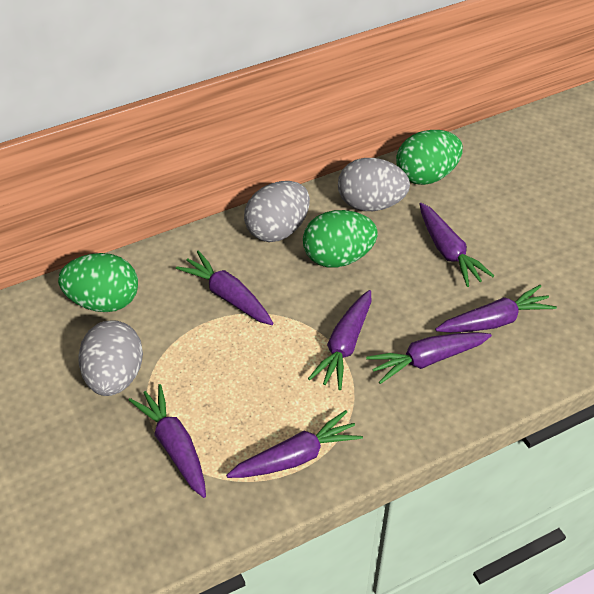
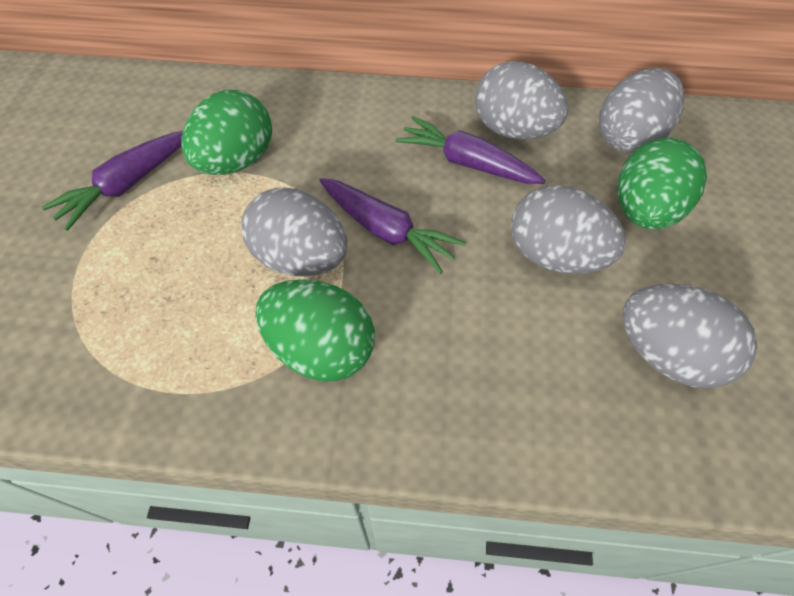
grey egg: 3 -> 5
purple carrot: 7 -> 3

